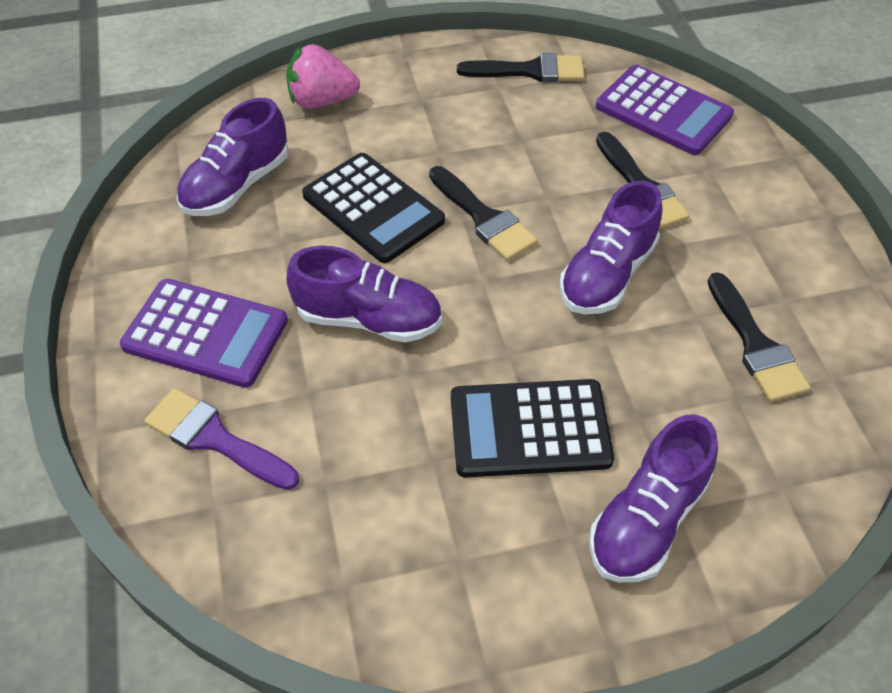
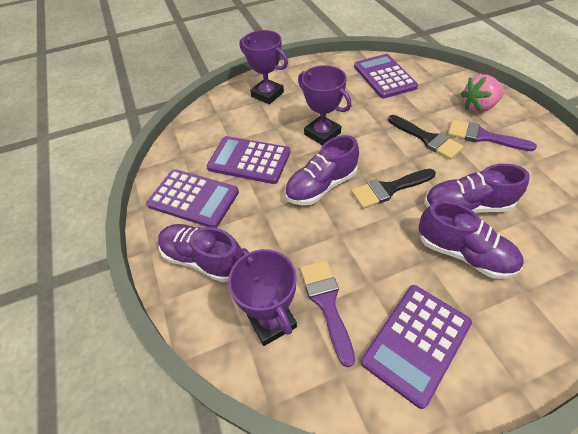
black brush: 4 -> 2
black calculator: 2 -> 0
purple brush: 1 -> 2
purple calculator: 2 -> 4
purple trophy: 0 -> 3

